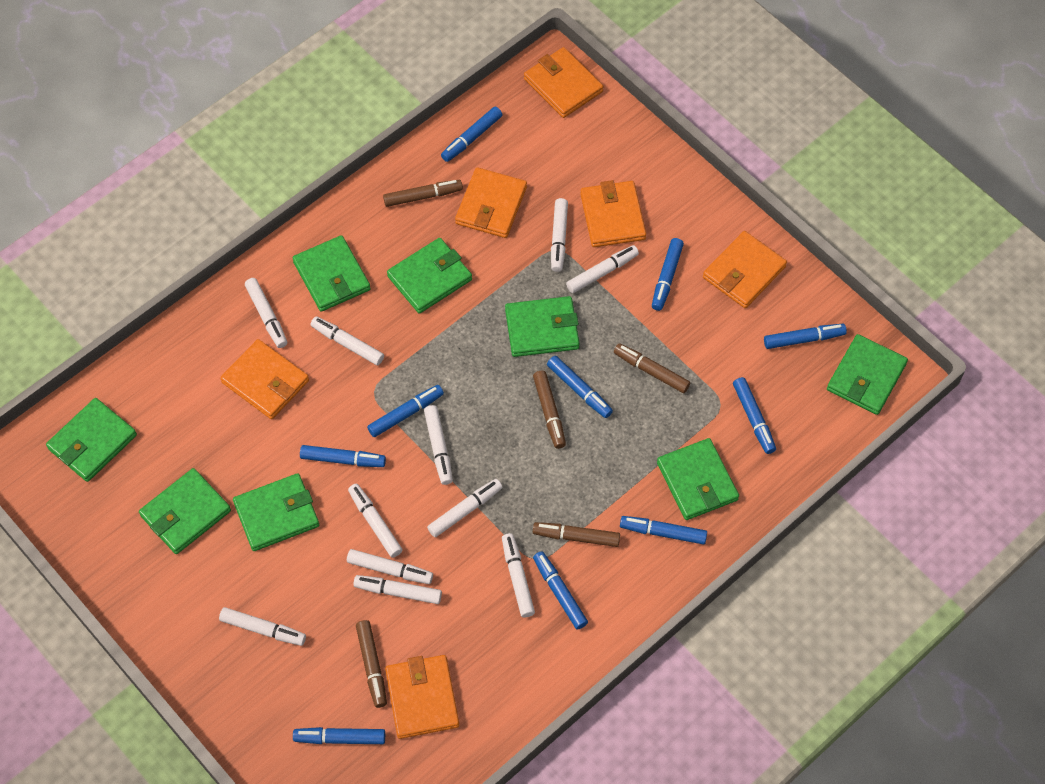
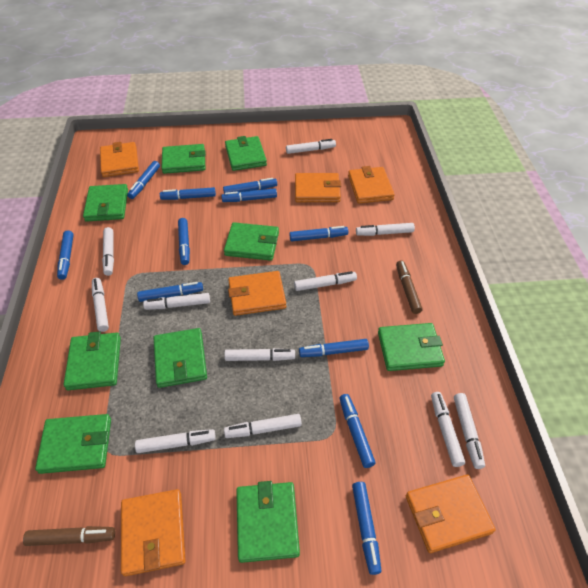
blue marker: 10 -> 11
brown marker: 5 -> 2
green wallet: 8 -> 9

